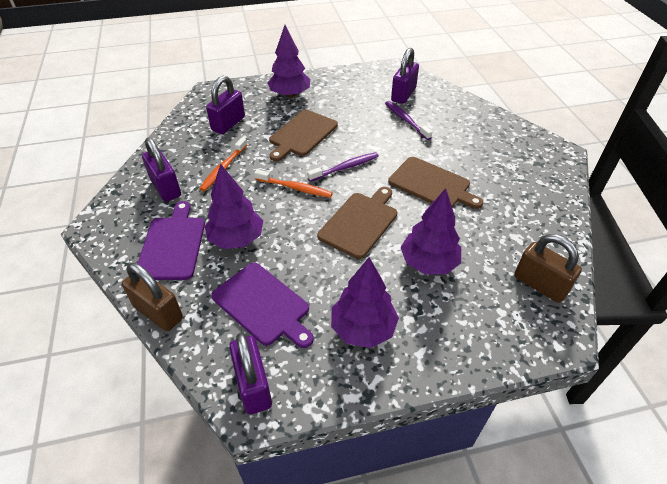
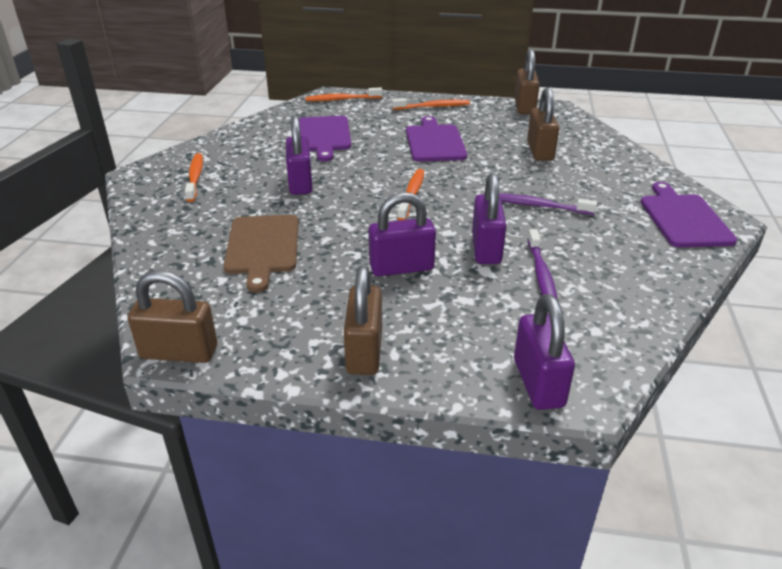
brown cutting board: 3 -> 1
brown padlock: 2 -> 4
orange toothbrush: 2 -> 4
purple cutting board: 2 -> 3
purple tree: 4 -> 0

